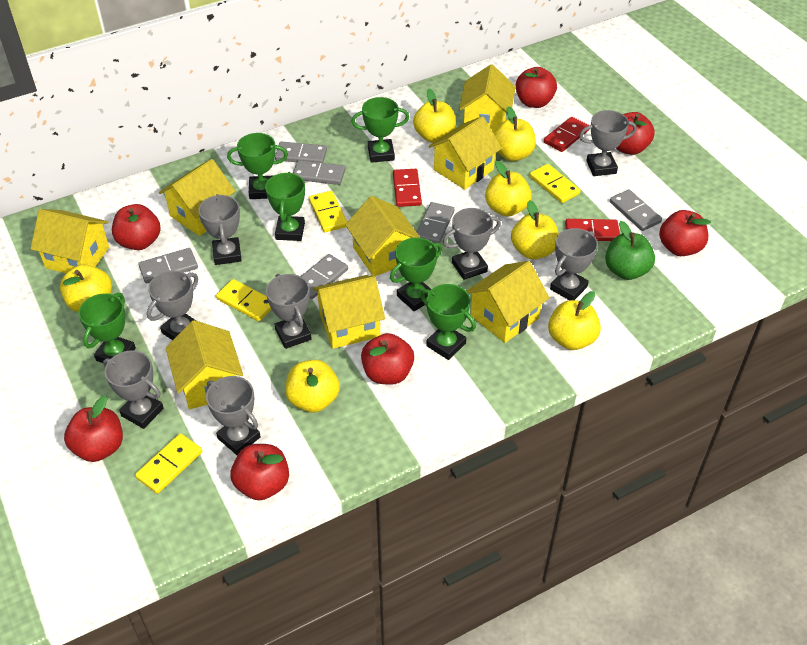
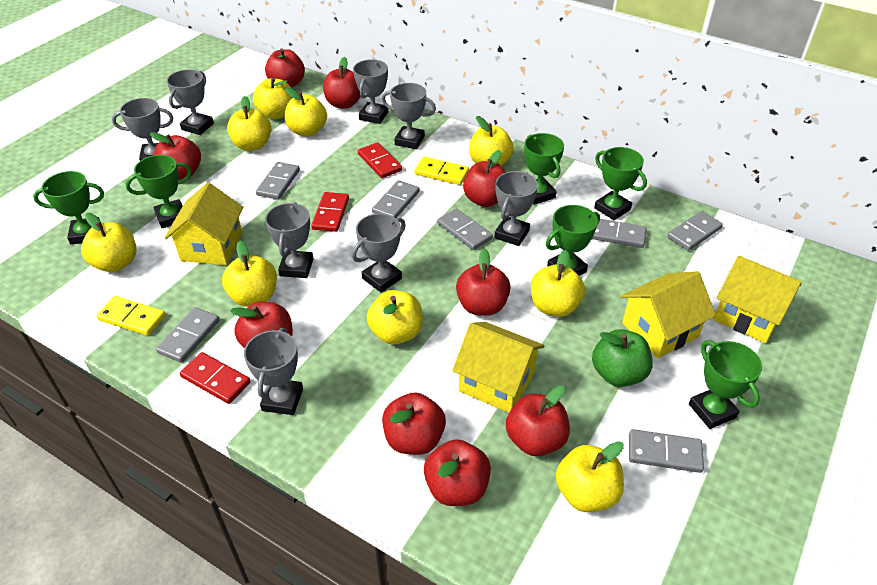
grey domino: 6 -> 7
red apple: 7 -> 9
yellow apple: 7 -> 9
yellow domino: 4 -> 2
yellow house: 8 -> 4

